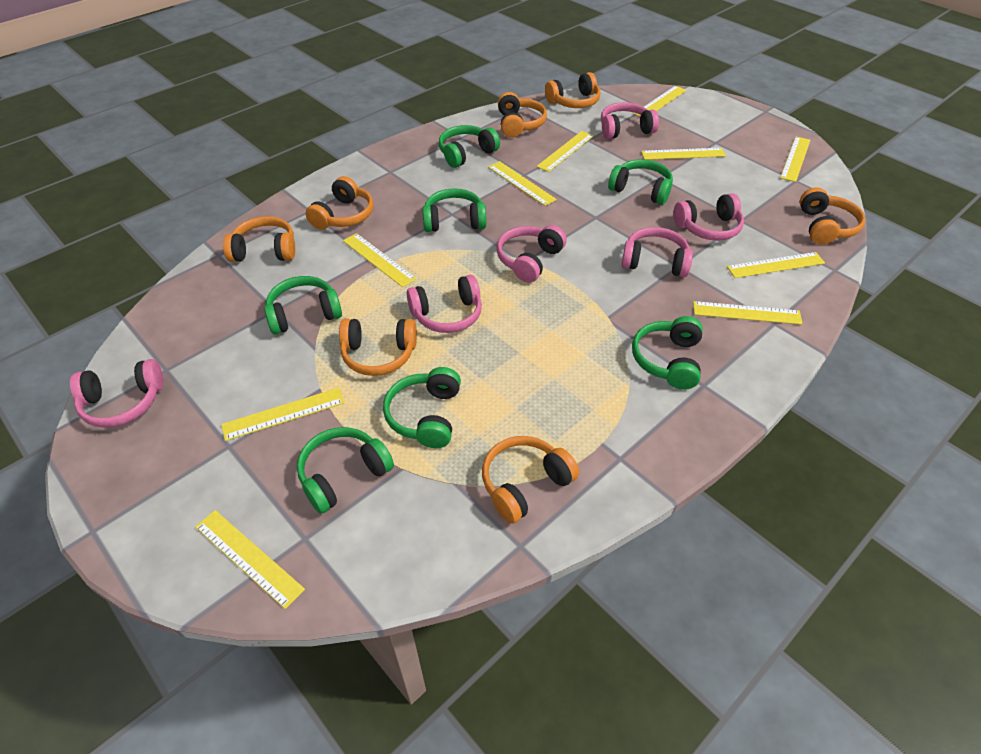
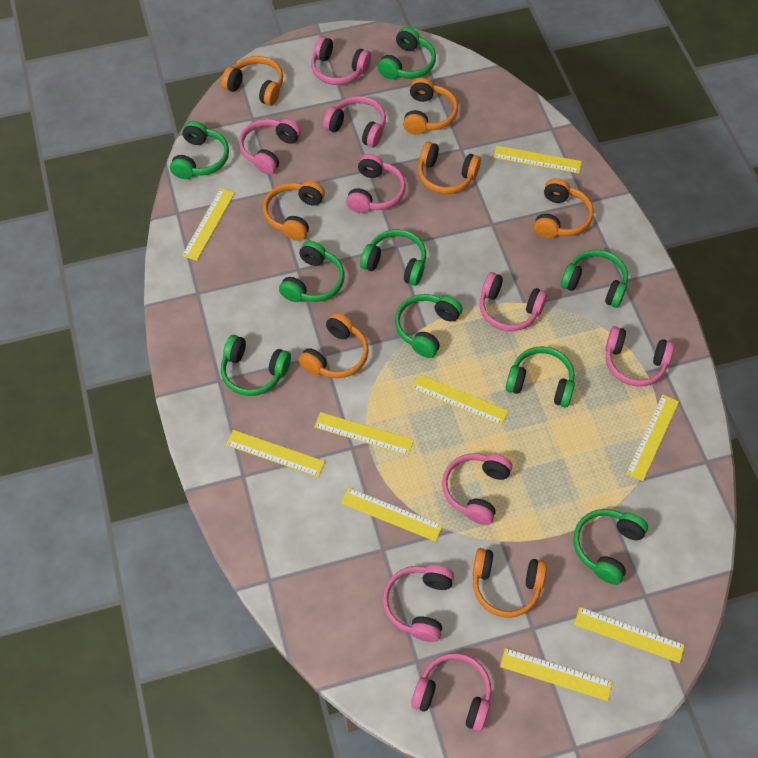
green headphones: 7 -> 9
pink headphones: 6 -> 9
yellow ruler: 10 -> 9

